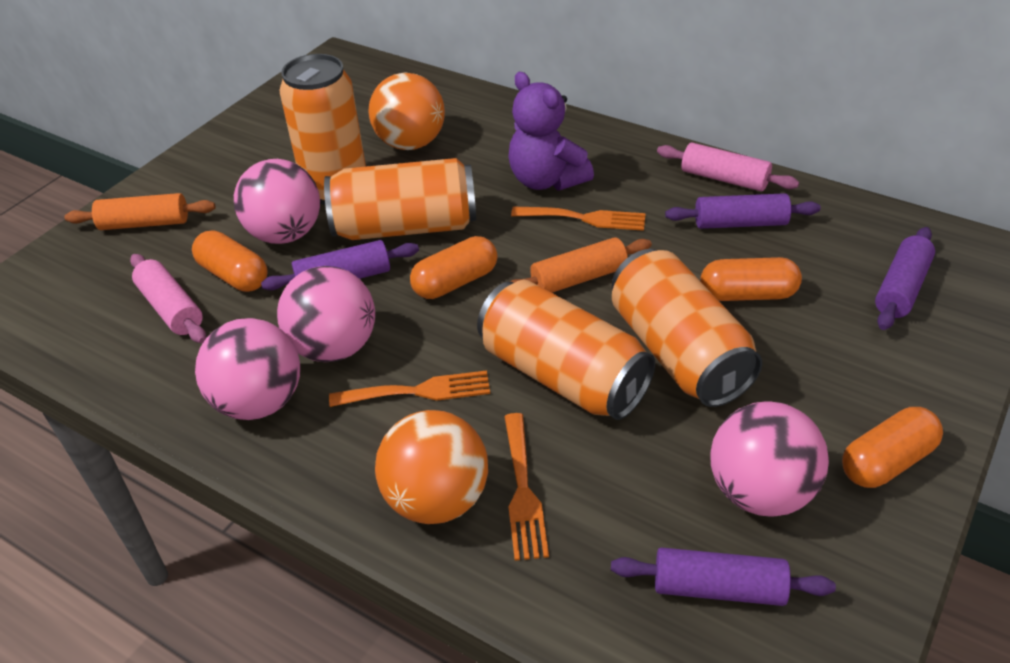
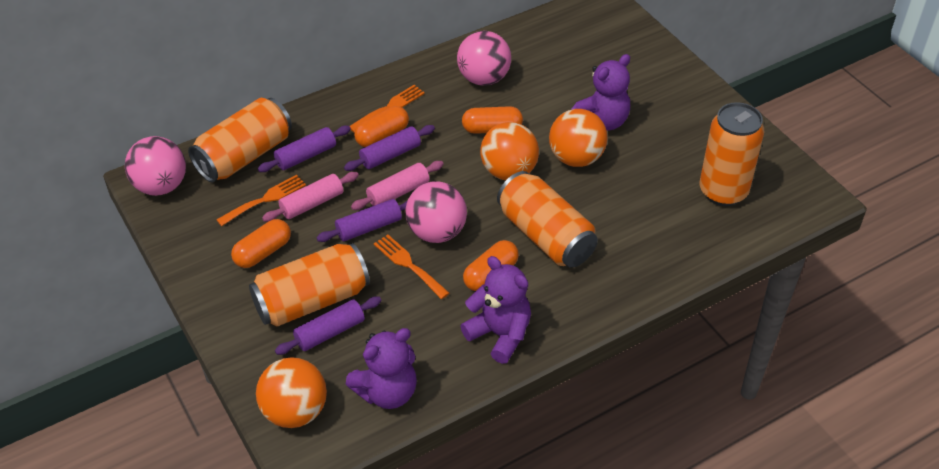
orange ball: 2 -> 3
orange rolling pin: 2 -> 0
pink ball: 4 -> 3
purple teddy bear: 1 -> 3

